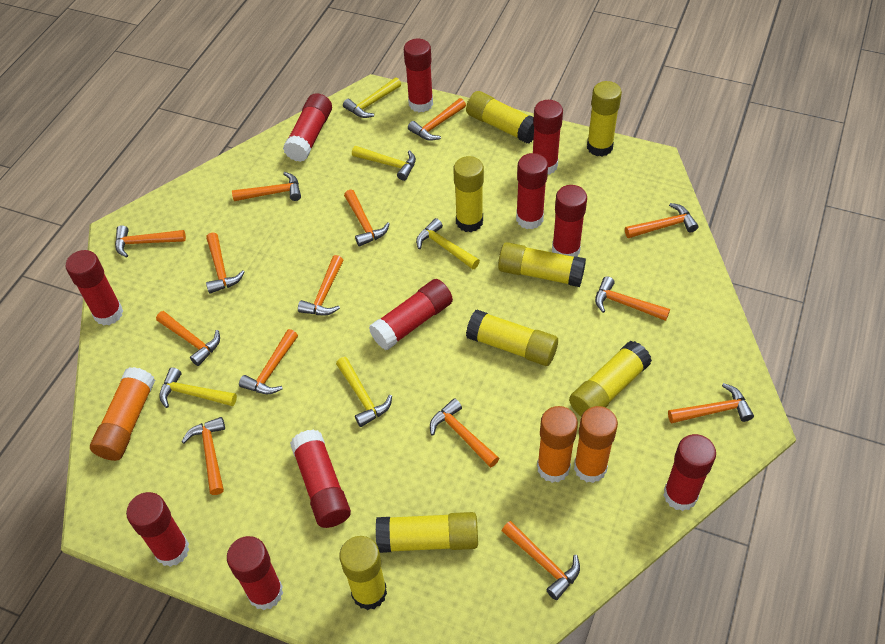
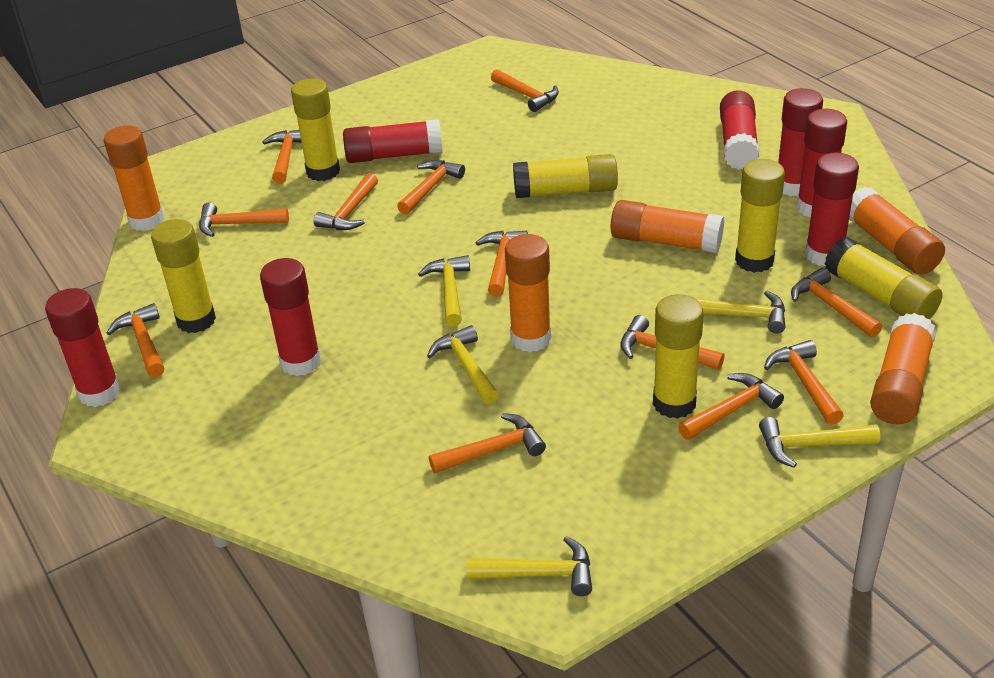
orange glue stick: 3 -> 5
orange hammer: 14 -> 12
red glue stick: 11 -> 7
yellow glue stick: 8 -> 6

